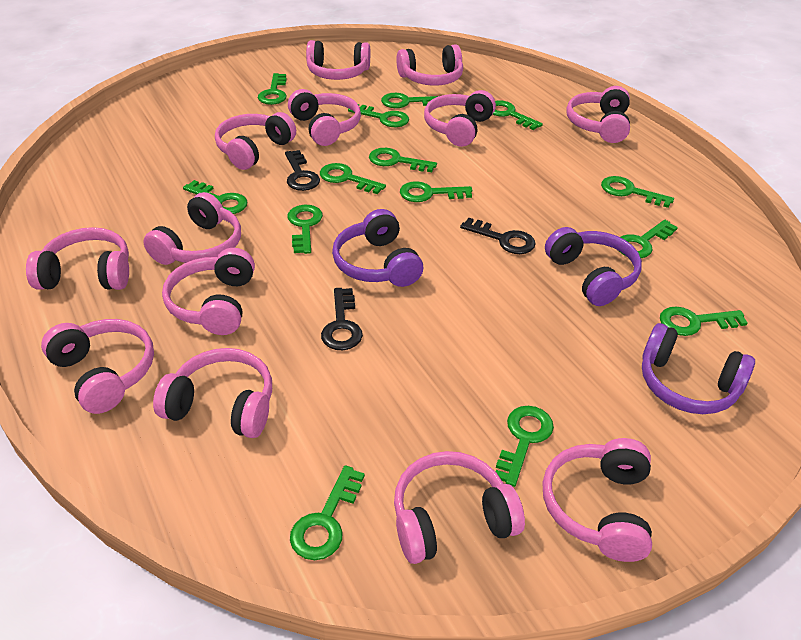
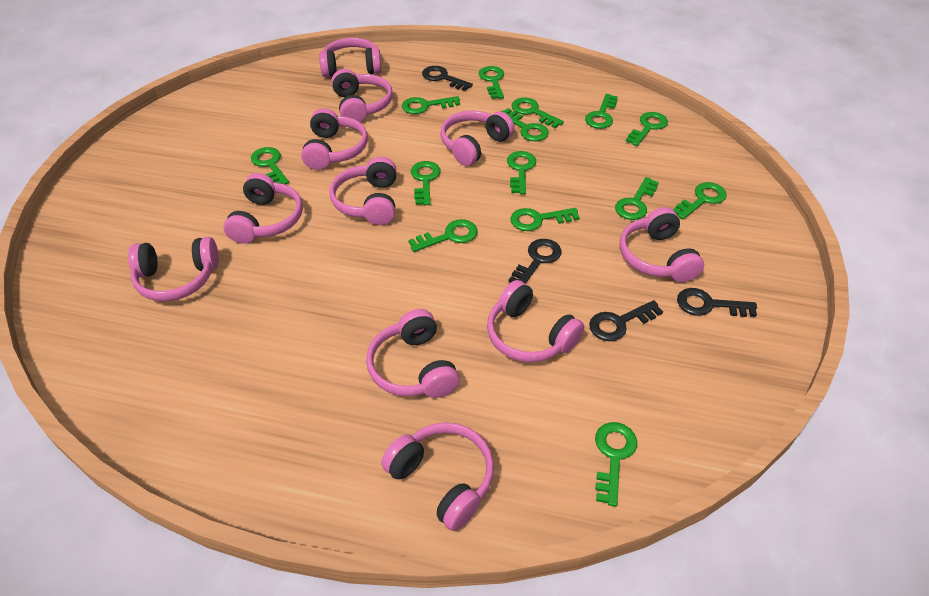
black key: 3 -> 4
pink headphones: 13 -> 11
purple headphones: 3 -> 0

